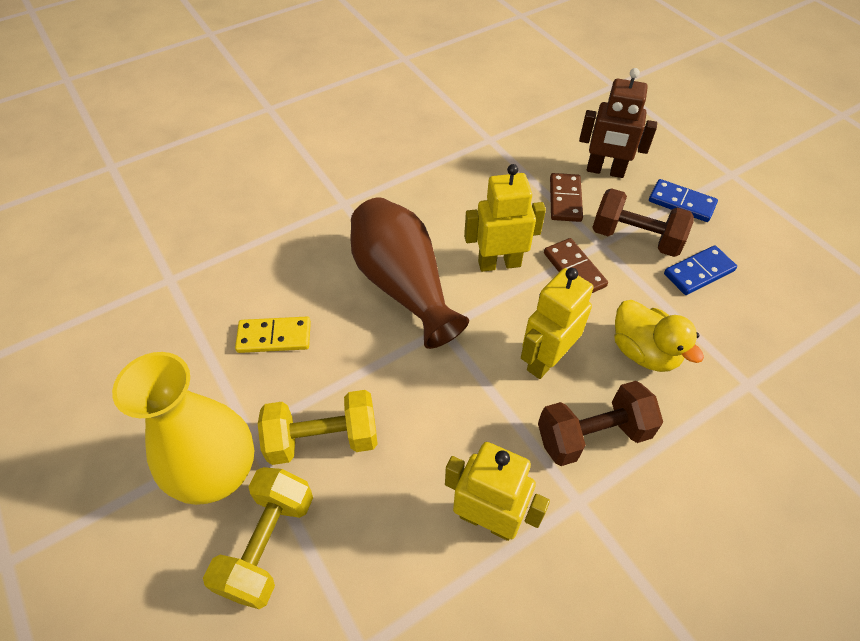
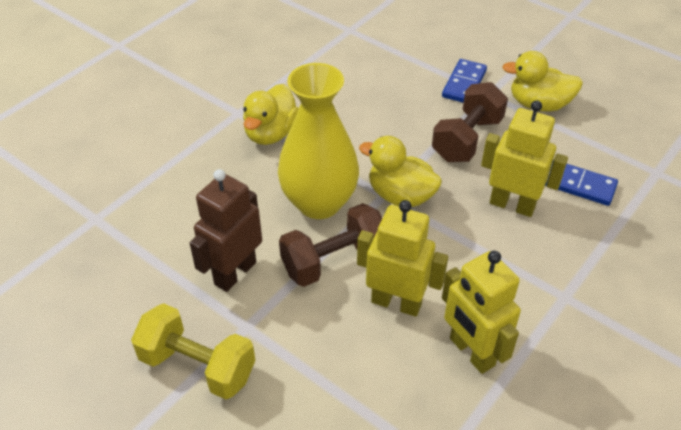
brown domino: 2 -> 0
brown vase: 1 -> 0
yellow domino: 1 -> 0
yellow duck: 1 -> 3
yellow dumbbell: 2 -> 1

